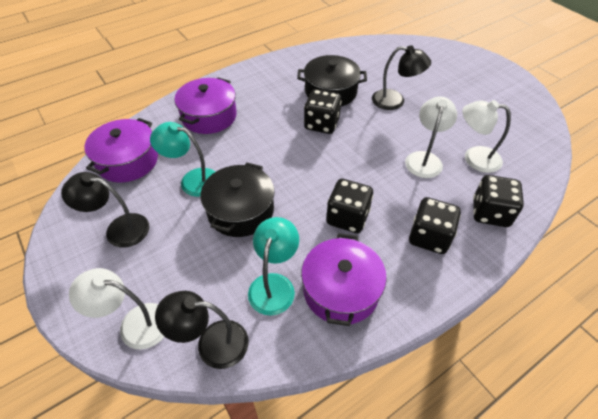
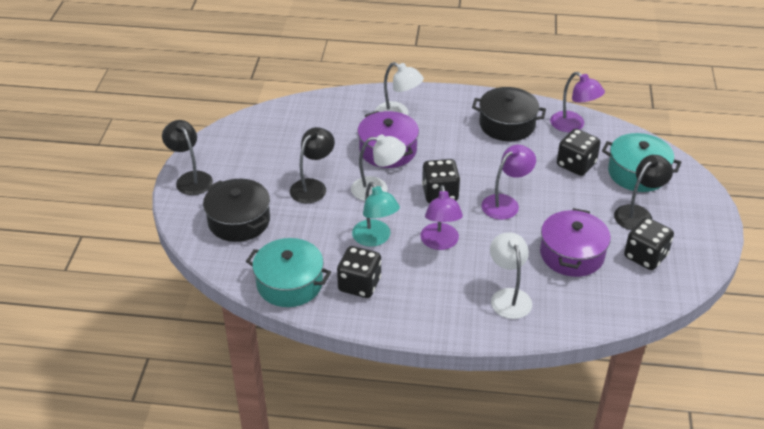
purple lamp: 0 -> 3
purple pot: 3 -> 2
turquoise lamp: 2 -> 1
turquoise pot: 0 -> 2

